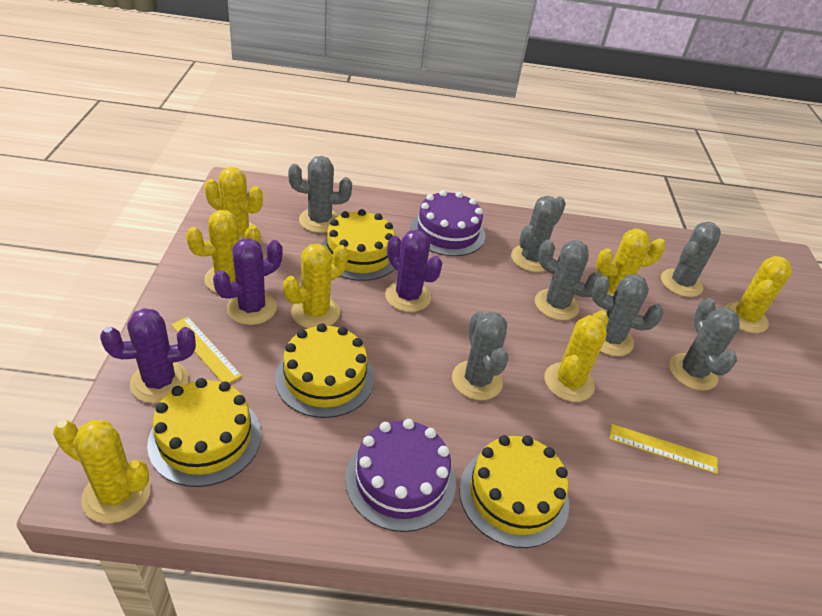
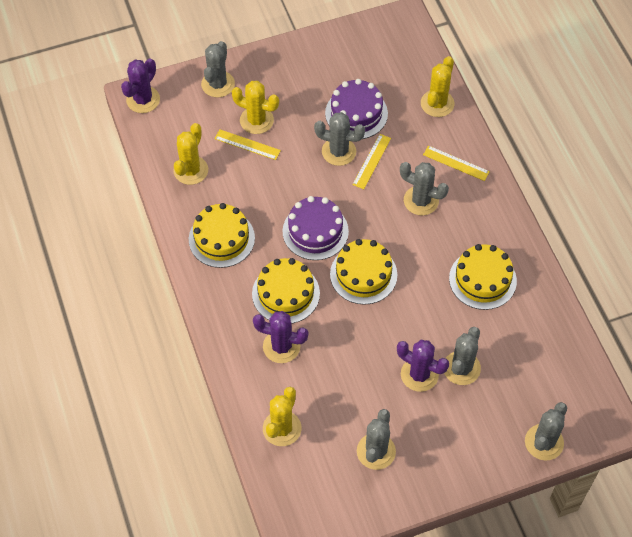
grey cactus: 7 -> 6
yellow cactus: 7 -> 4
yellow ruler: 2 -> 3

